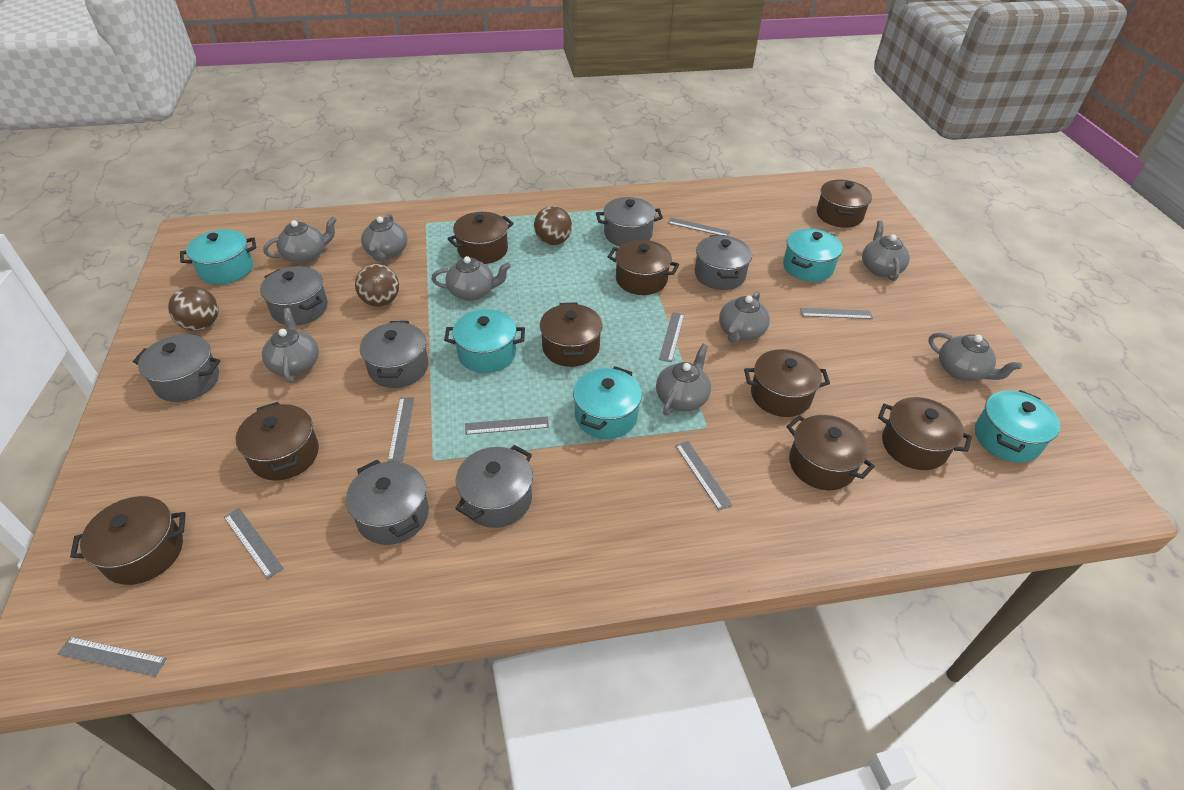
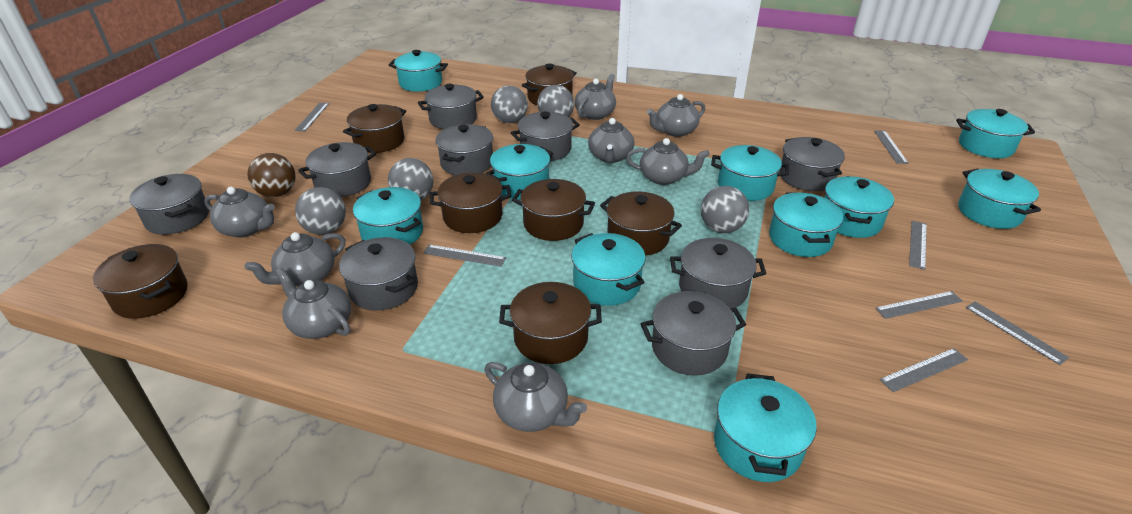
brown ball: 3 -> 1
brown pot: 9 -> 7
grey ball: 0 -> 5
grey pot: 7 -> 9
grey ruler: 8 -> 7
turquoise pot: 5 -> 10

